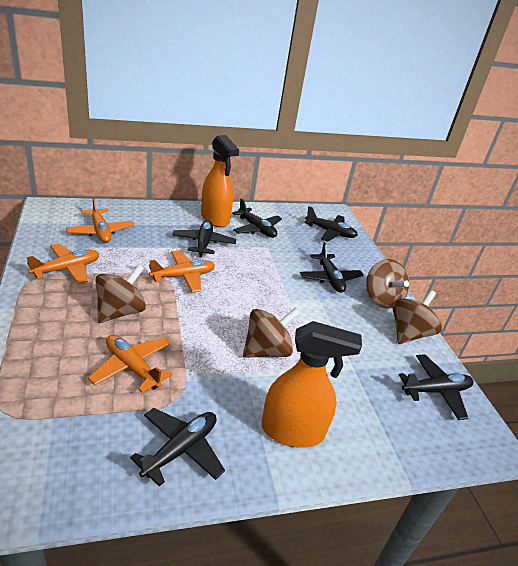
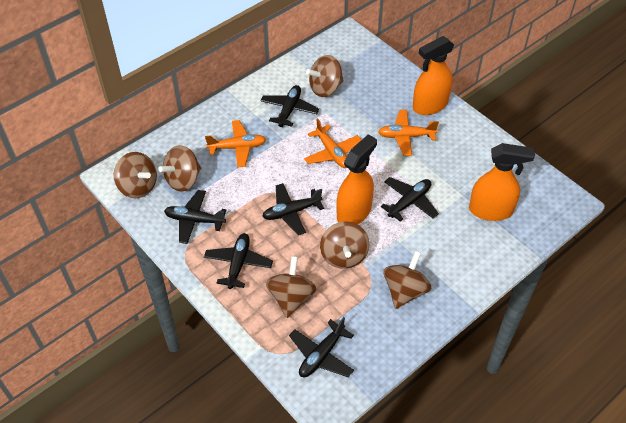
brown spinning top: 4 -> 6
orange plane: 4 -> 3
orange spray bottle: 2 -> 3

